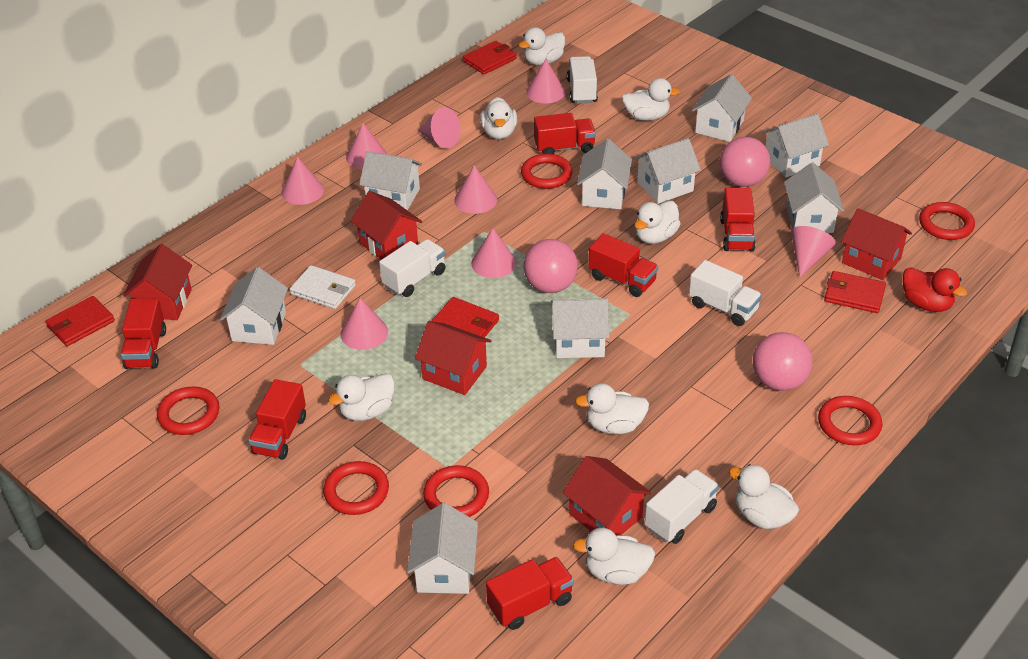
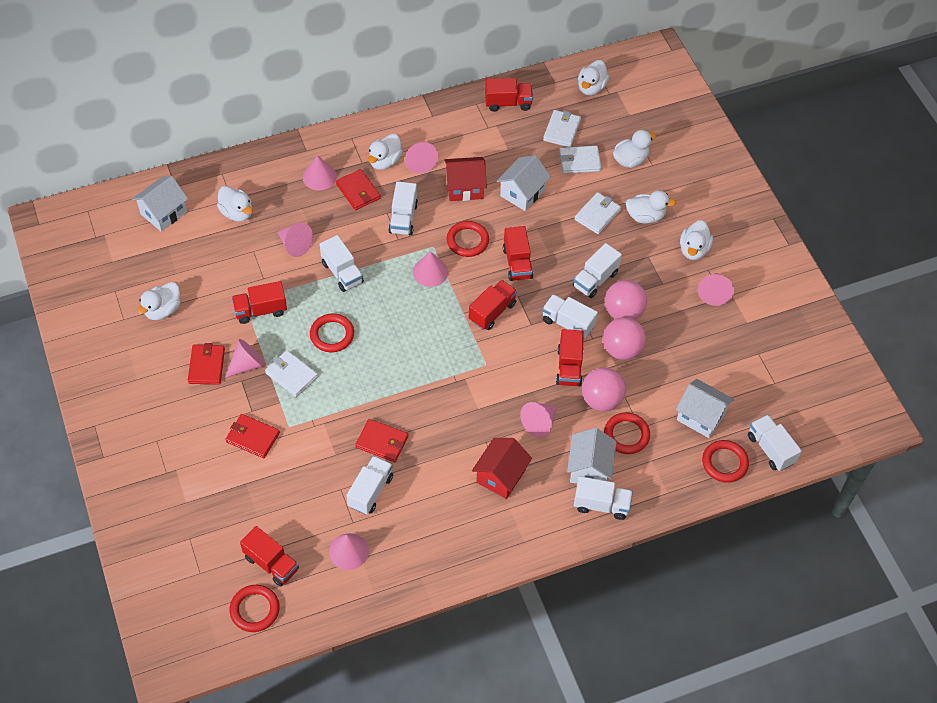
red duck: 1 -> 0
red house: 5 -> 2
red ring: 6 -> 5
white duck: 8 -> 7
white house: 9 -> 4
white truck: 4 -> 7
white wallet: 1 -> 4

